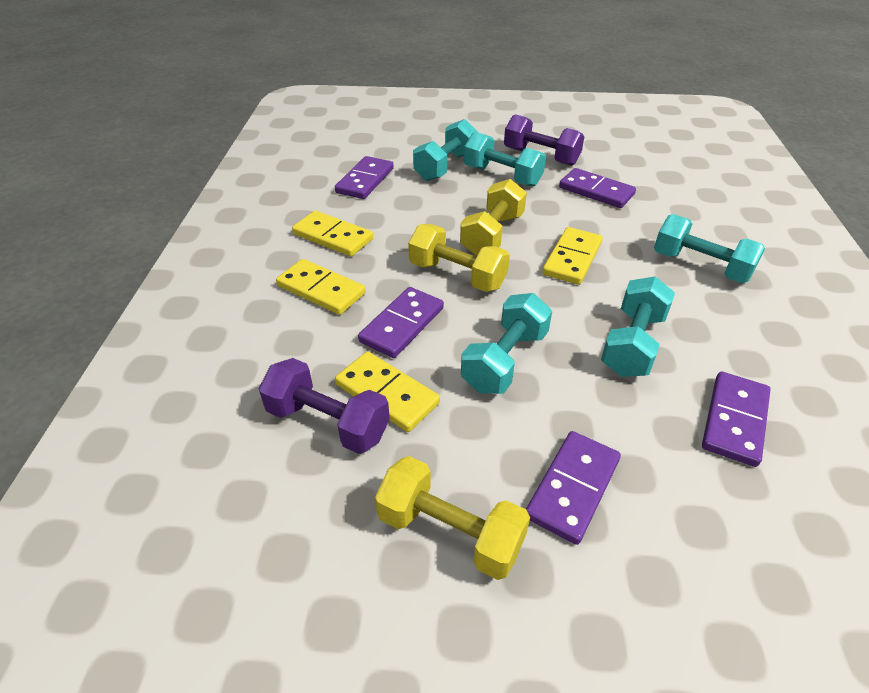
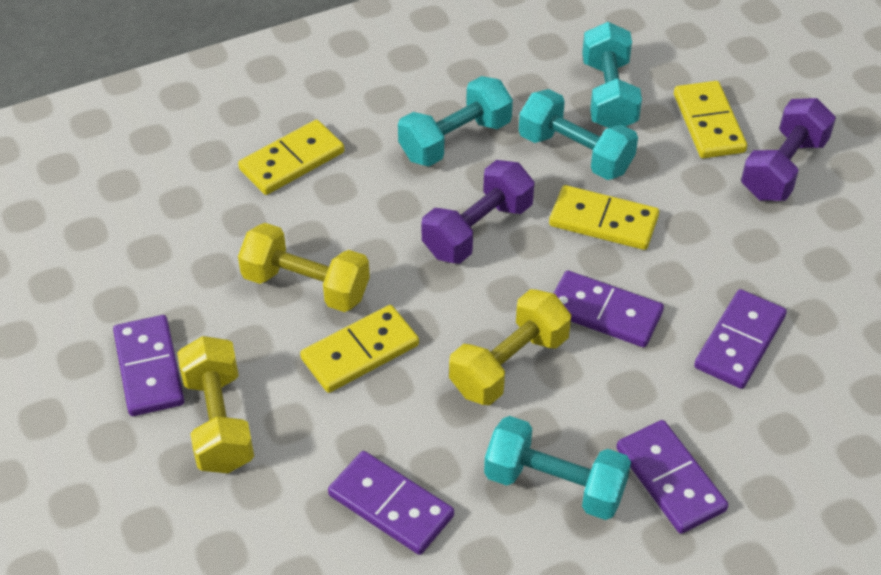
turquoise dumbbell: 5 -> 4

